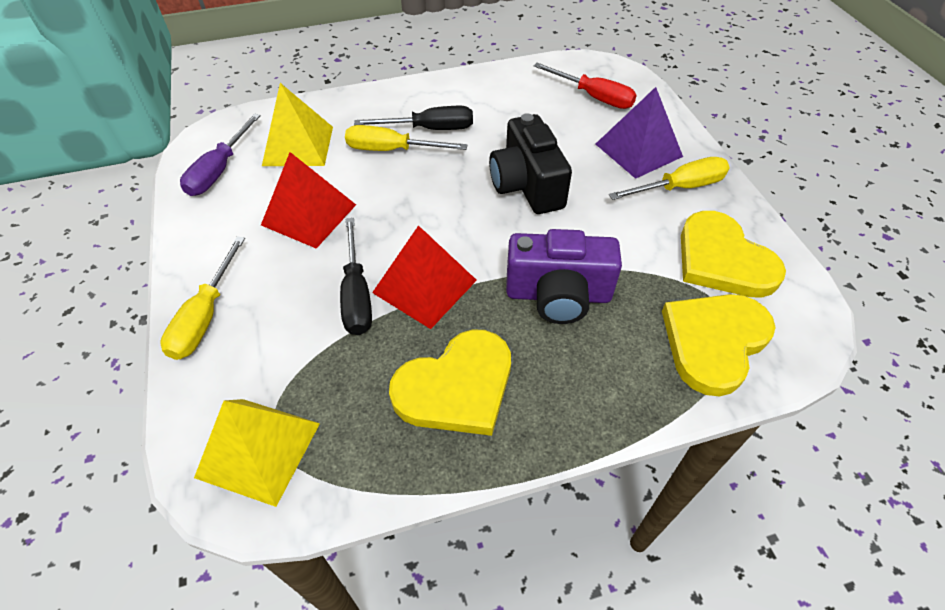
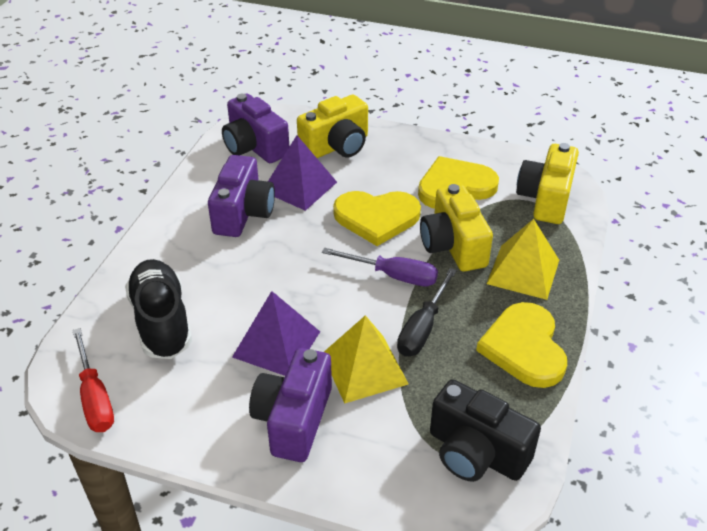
black screwdriver: 2 -> 1
black shoe: 0 -> 1
purple camera: 1 -> 3
purple pyramid: 1 -> 2
red pyramid: 2 -> 0
yellow camera: 0 -> 3
yellow screwdriver: 3 -> 0

